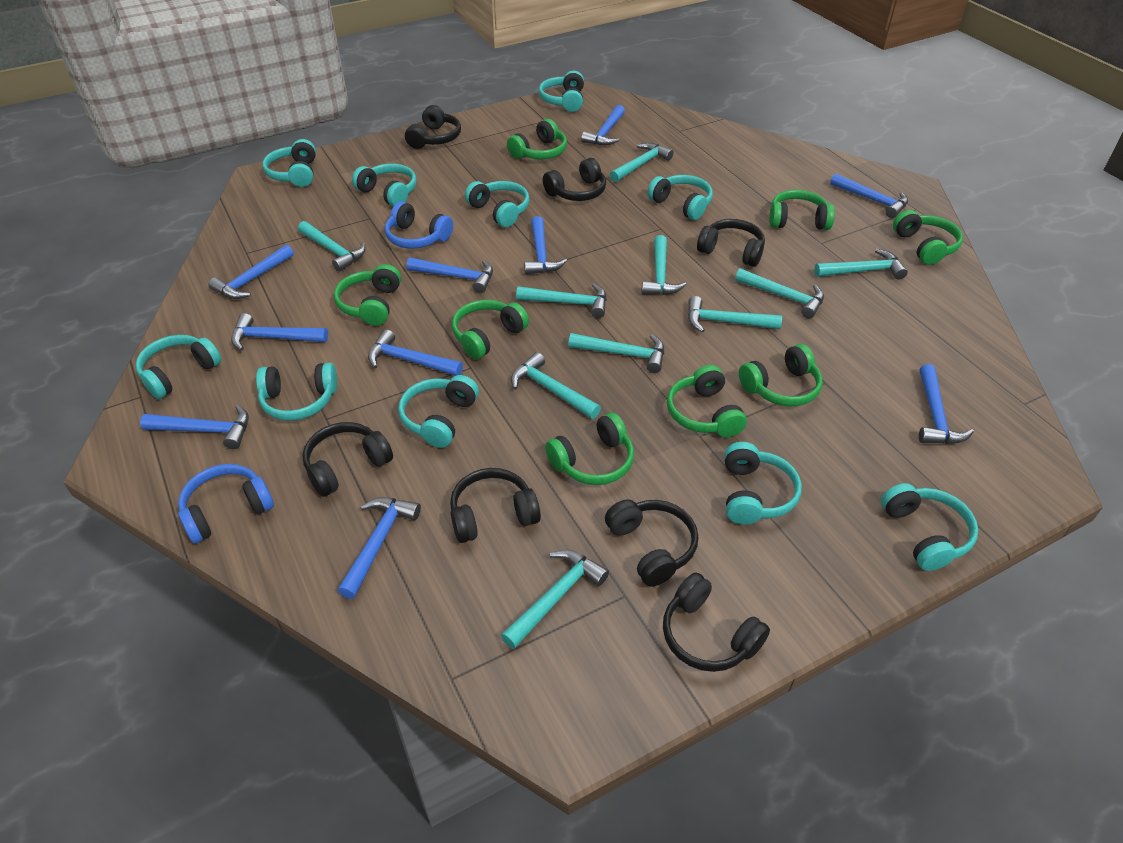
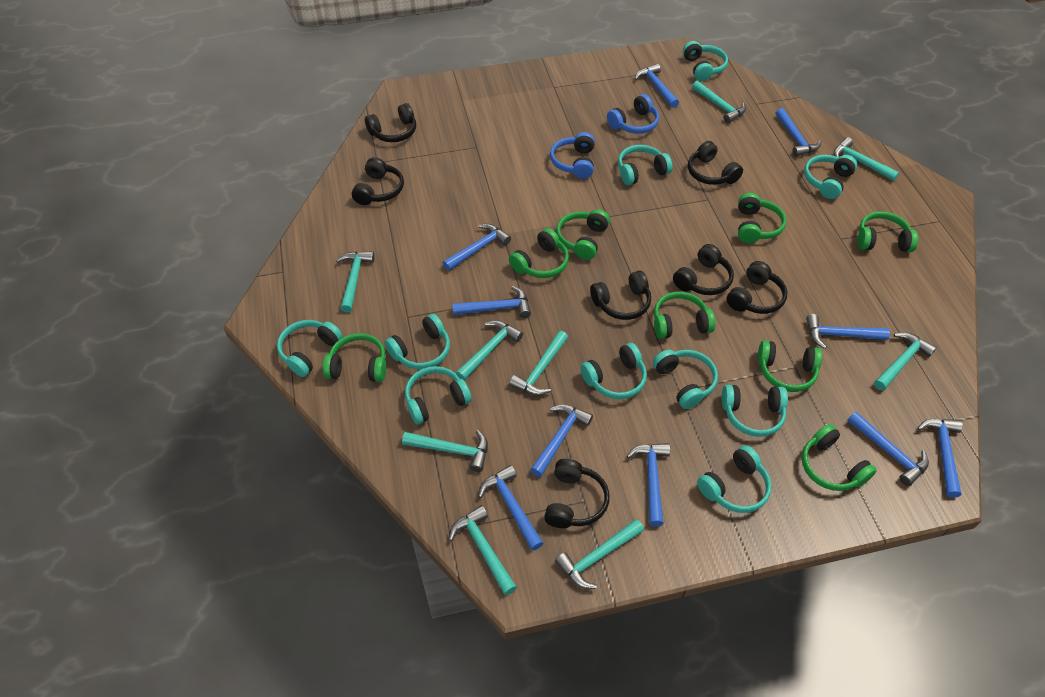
turquoise hammer: 10 -> 9

